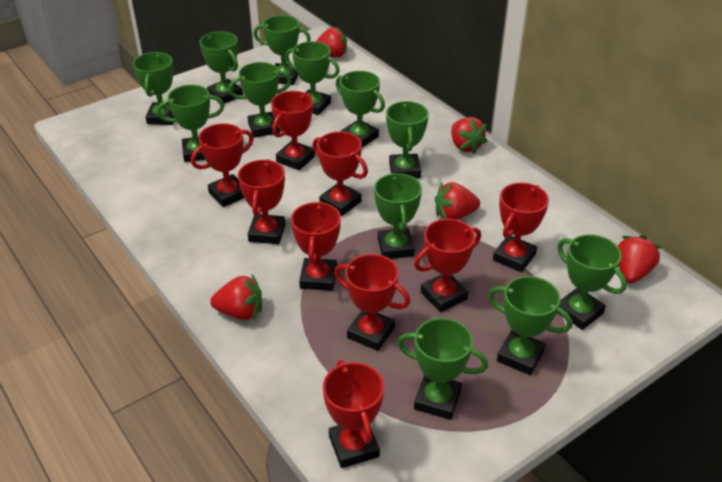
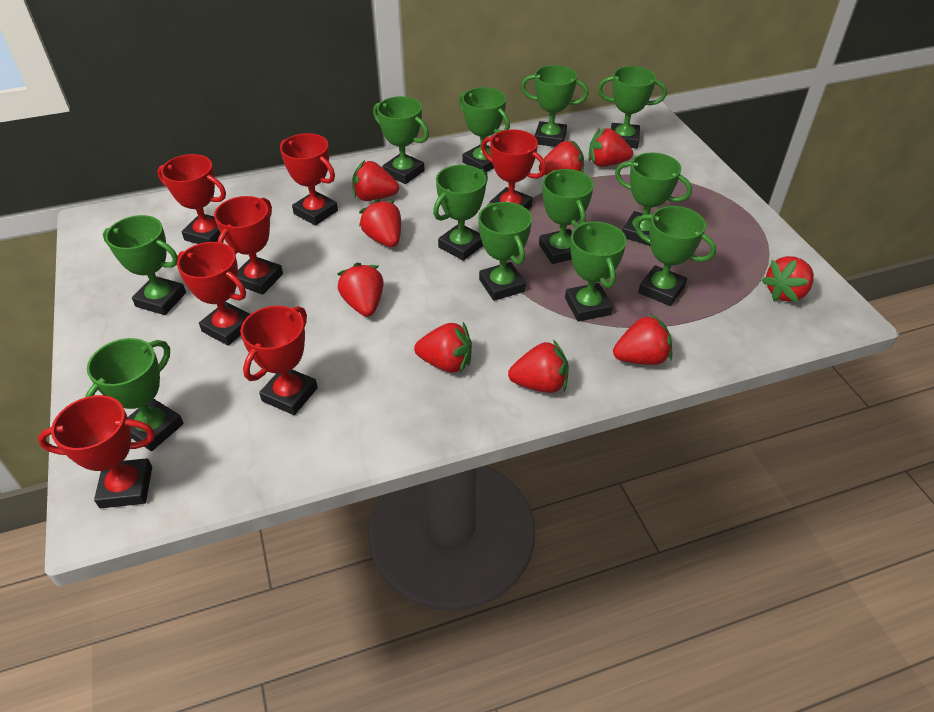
red strawberry: 5 -> 9
red trophy: 9 -> 7

